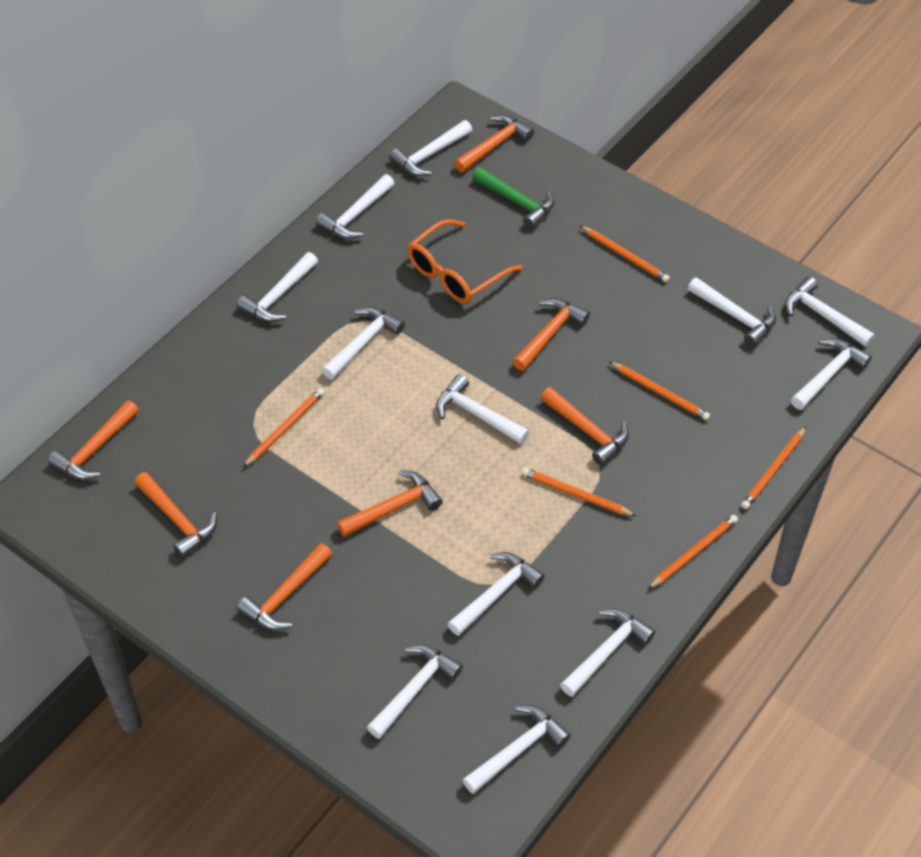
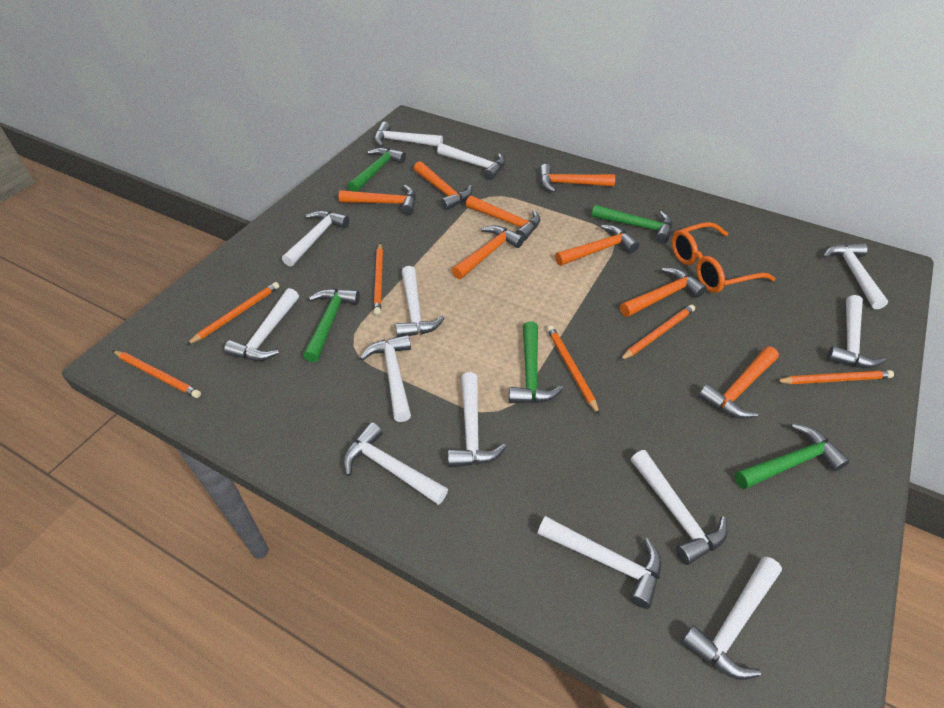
green hammer: 1 -> 5
orange hammer: 7 -> 8
white hammer: 12 -> 13

